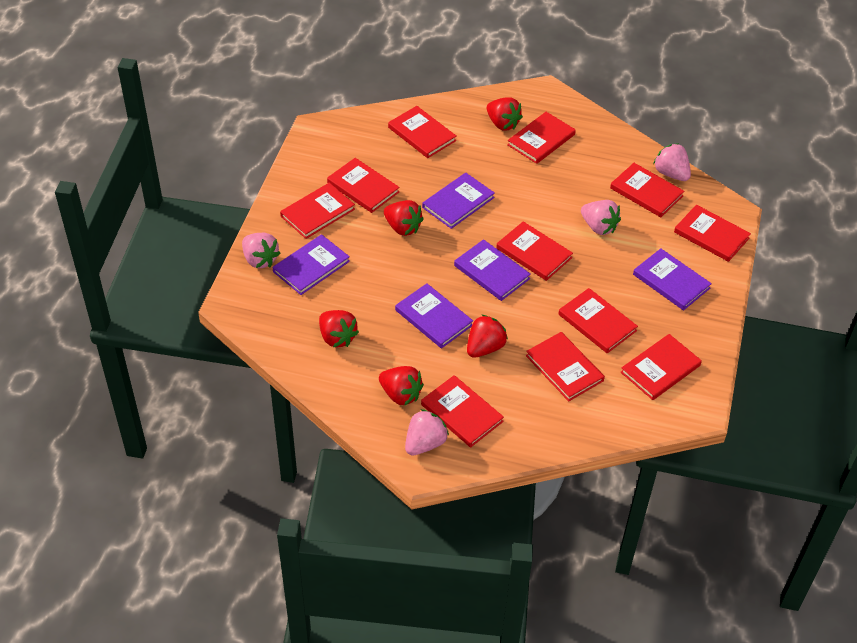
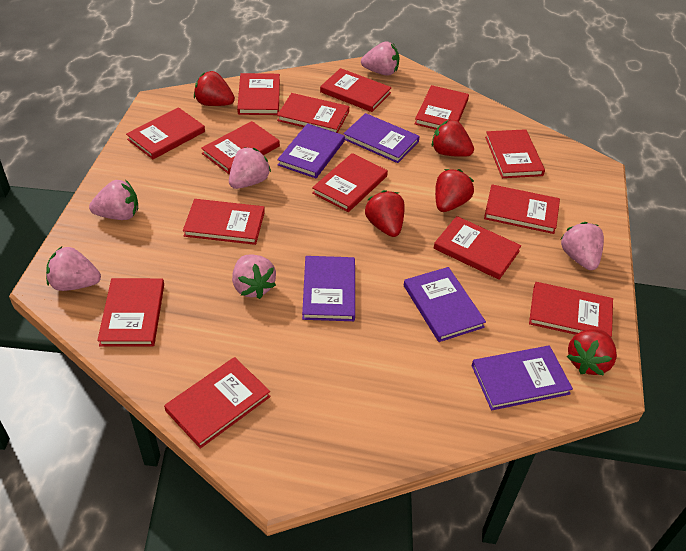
pink strawberry: 4 -> 6
red book: 11 -> 14

